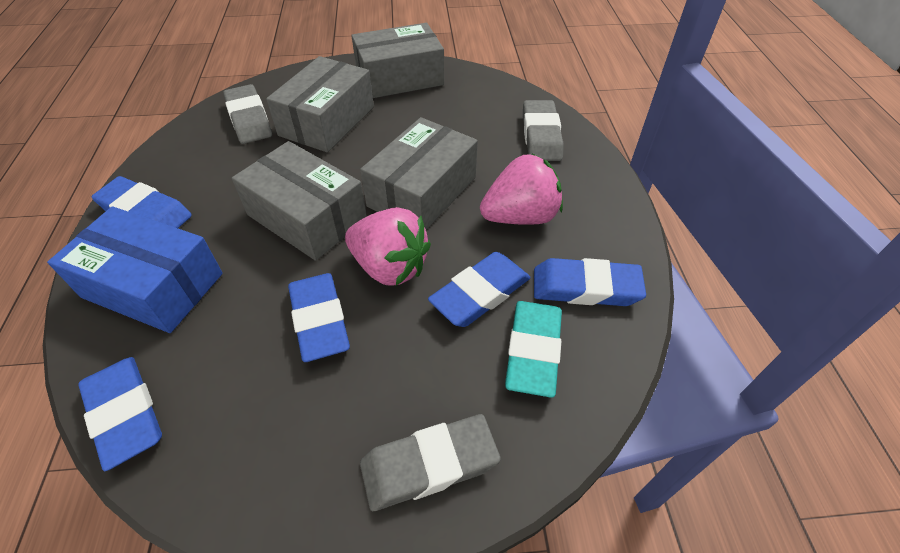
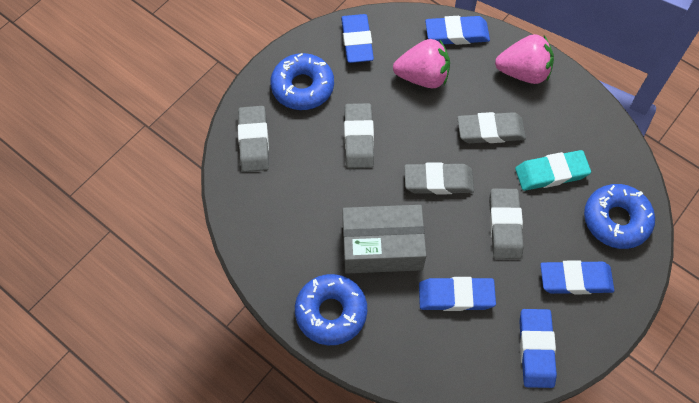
blue box: 1 -> 0
blue donut: 0 -> 3
grey box: 4 -> 1
grey eraser: 3 -> 5

